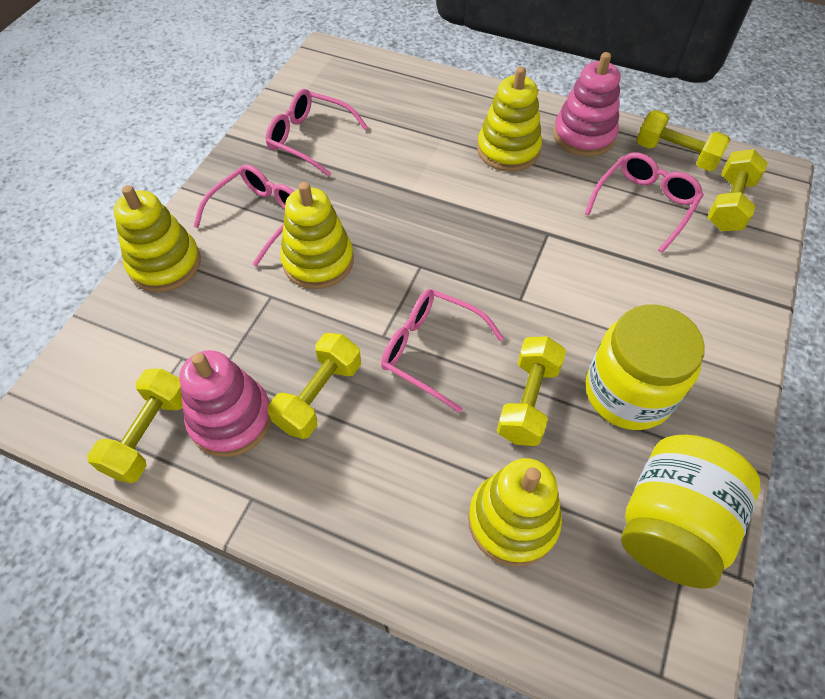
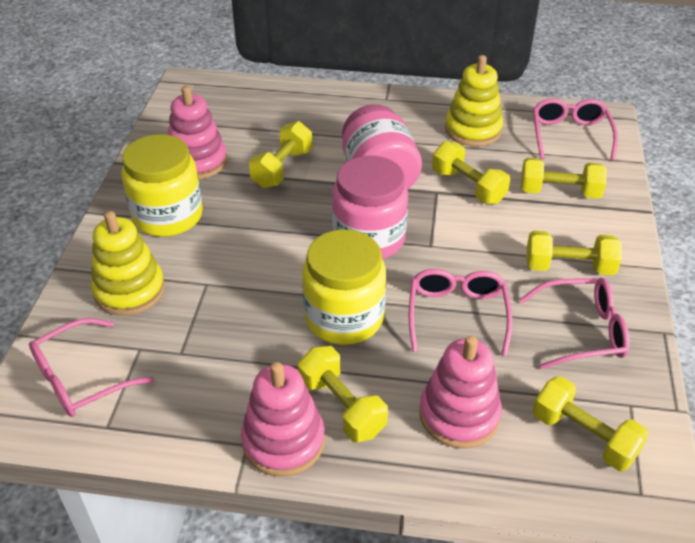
pink jar: 0 -> 2
pink stacking toy: 2 -> 3
yellow dumbbell: 5 -> 6
yellow stacking toy: 4 -> 2

